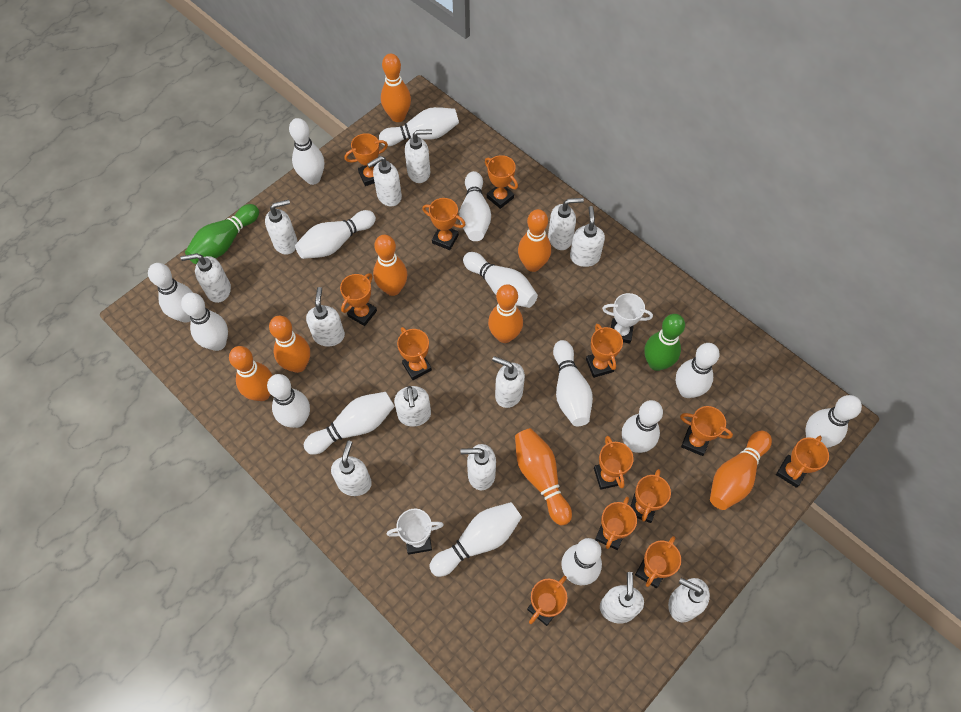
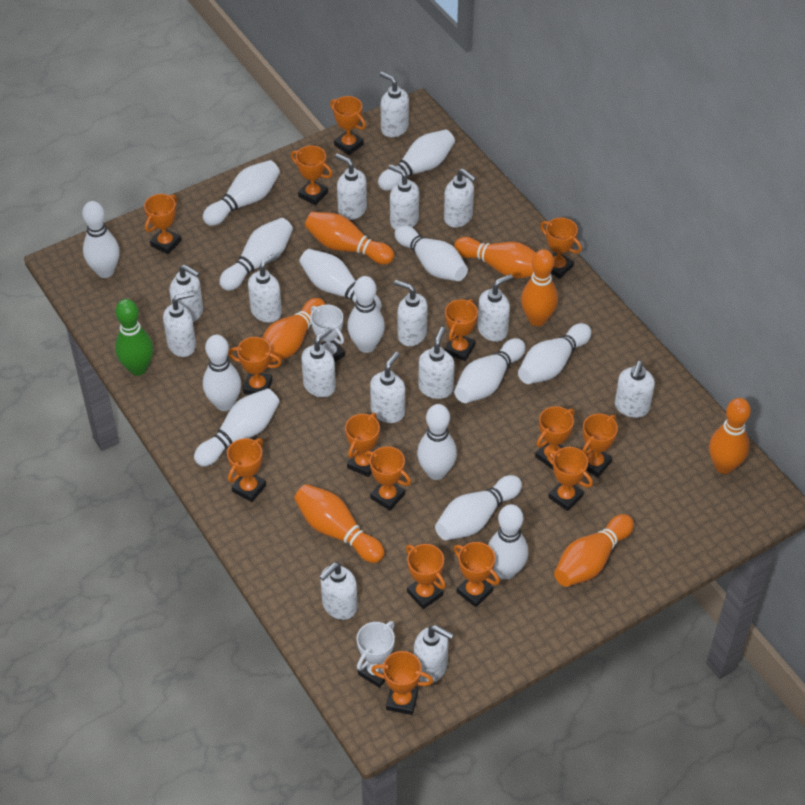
green bowling pin: 2 -> 1
orange bowling pin: 8 -> 7
orange trophy: 13 -> 15
white bowling pin: 15 -> 14
white soap dispenser: 13 -> 15

